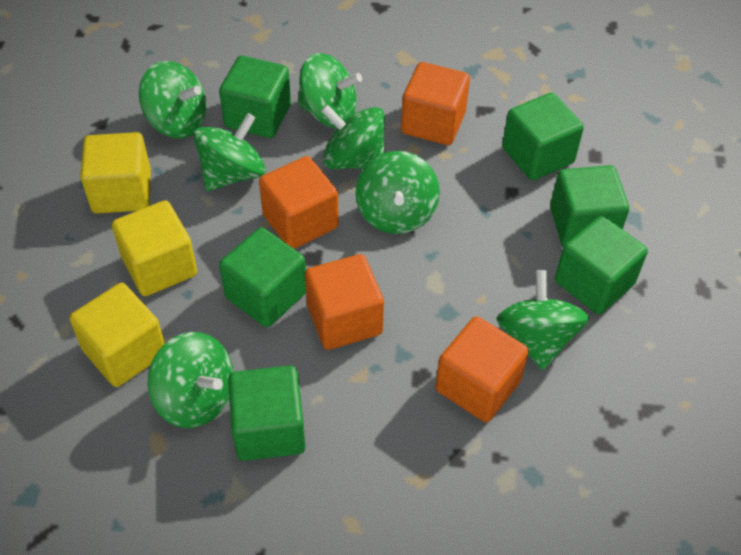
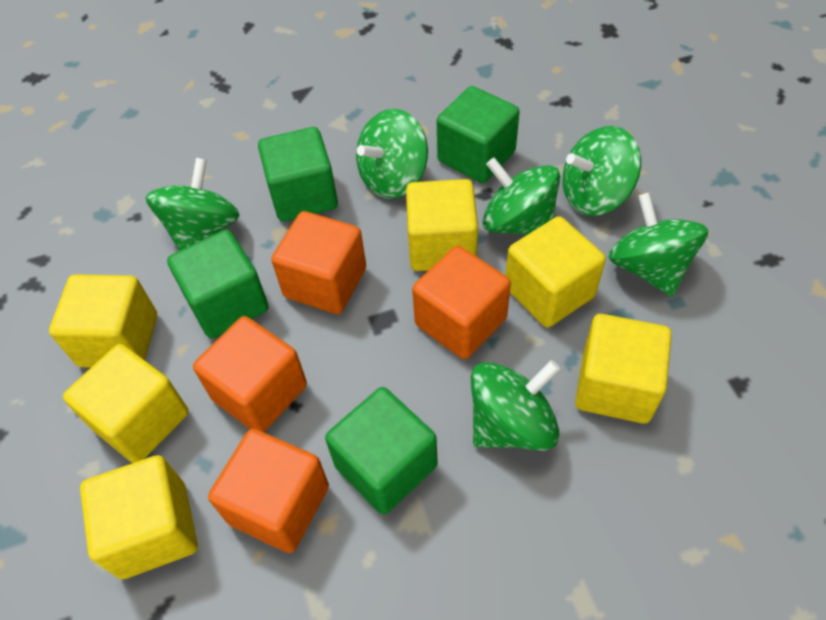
green cube: 6 -> 4
green spinning top: 7 -> 6
yellow cube: 3 -> 6

